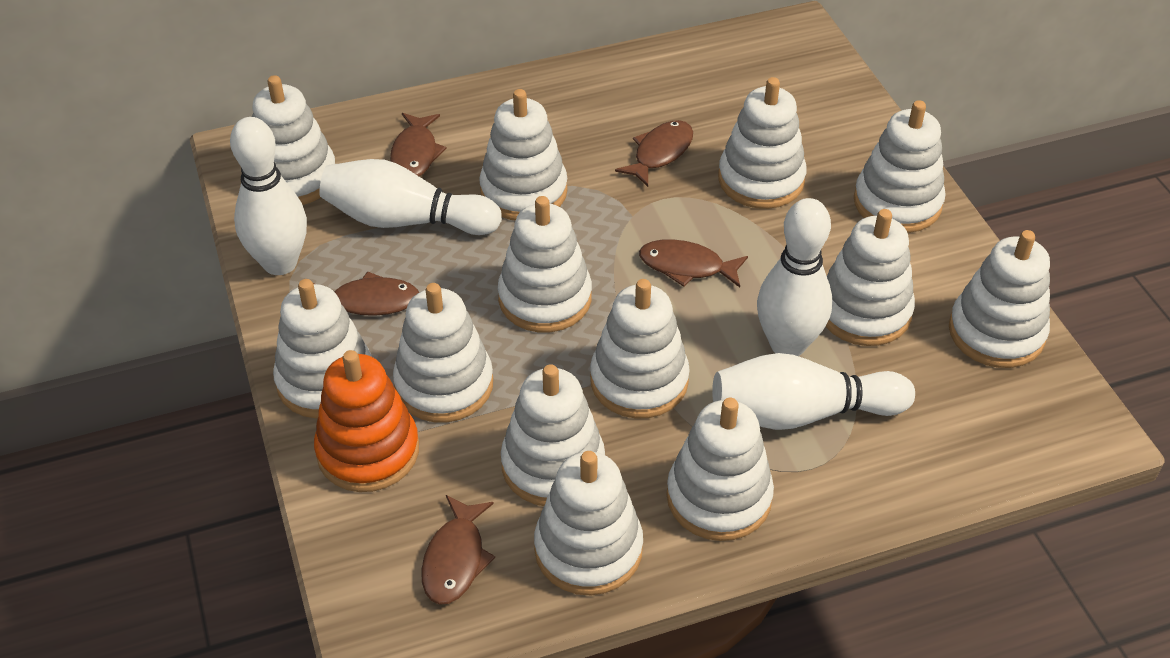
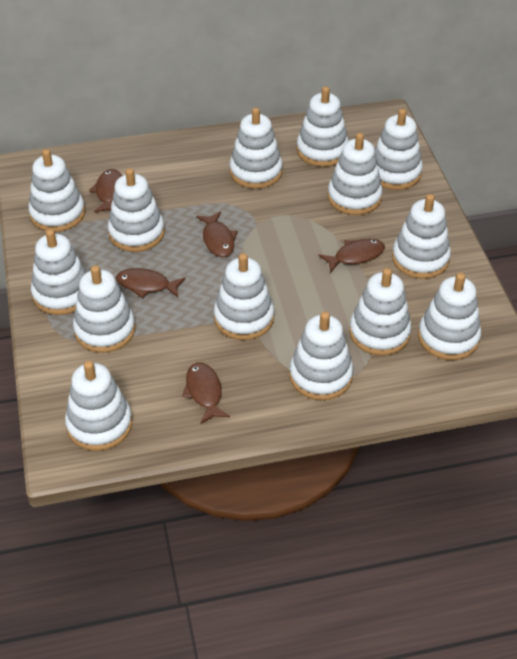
orange stacking toy: 1 -> 0
white bowling pin: 4 -> 0
white stacking toy: 13 -> 14

